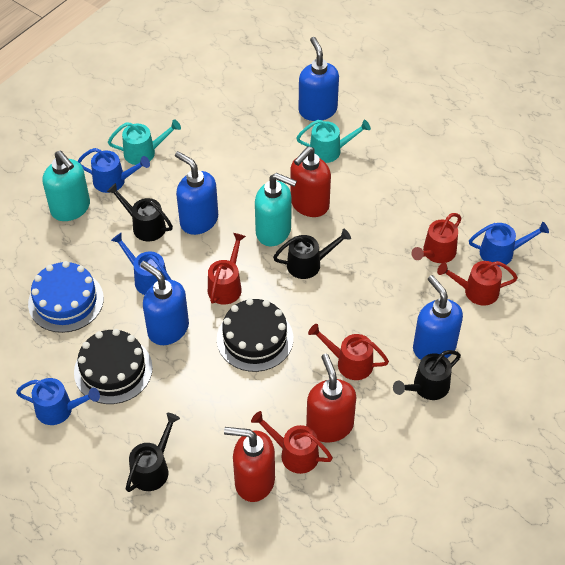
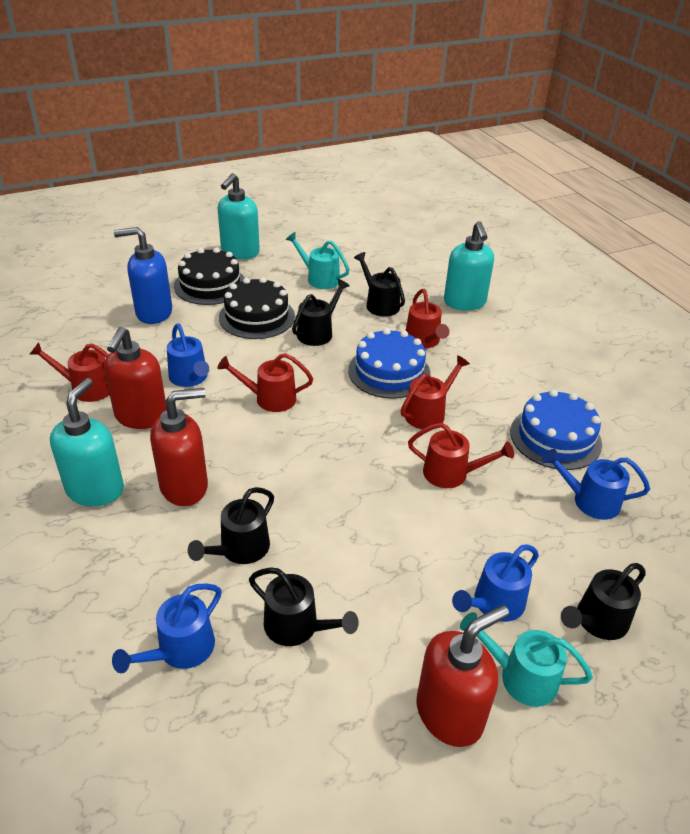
black watering can: 4 -> 5
blue cake: 1 -> 2
blue soap dispenser: 4 -> 1
turquoise soap dispenser: 2 -> 3

